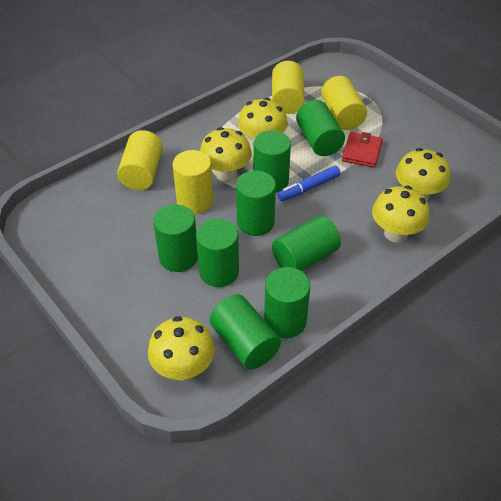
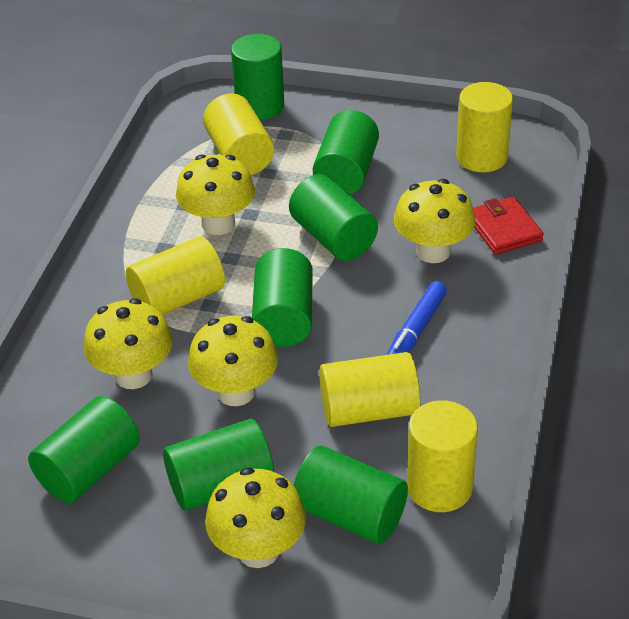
green cylinder: 8 -> 7
yellow cylinder: 4 -> 5

